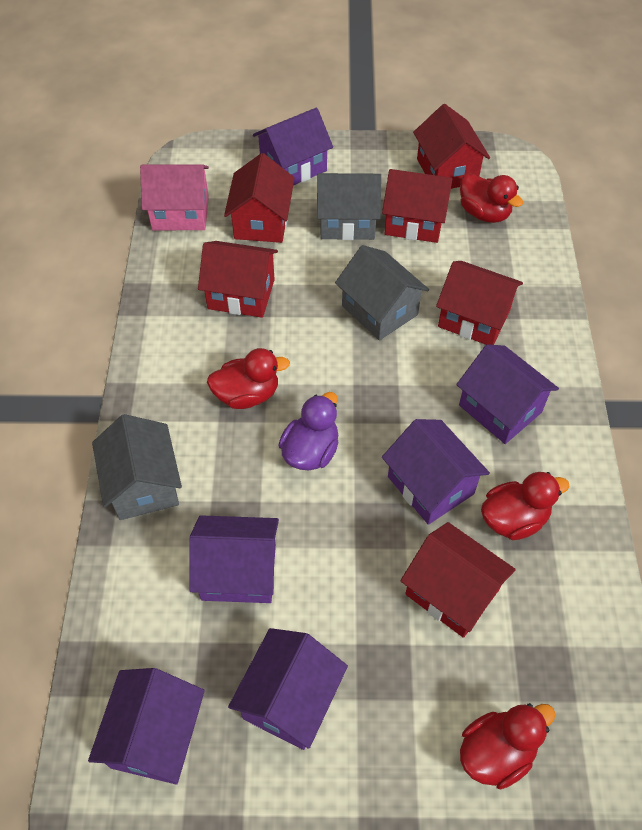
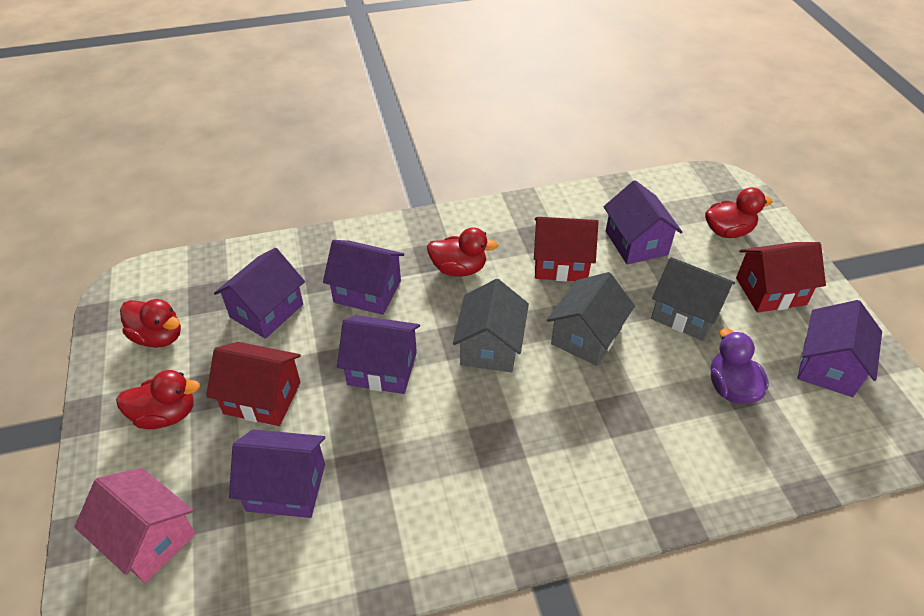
red house: 6 -> 3

